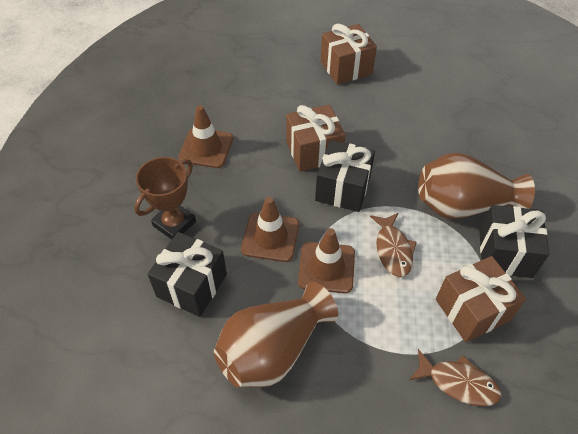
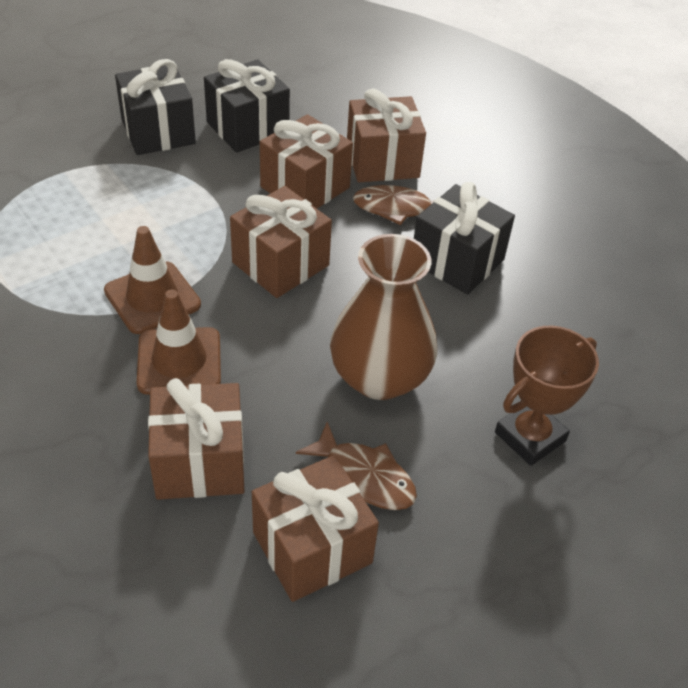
brown gift: 3 -> 5
brown traffic cone: 3 -> 2
brown vase: 2 -> 1

